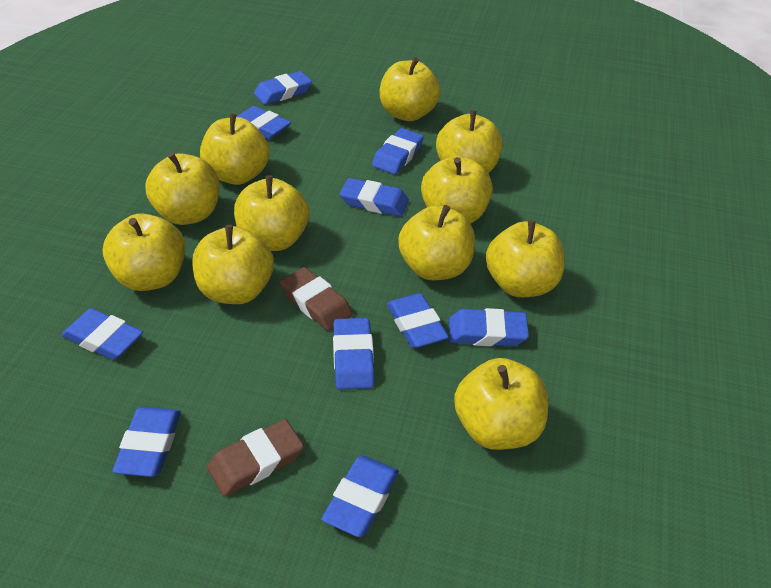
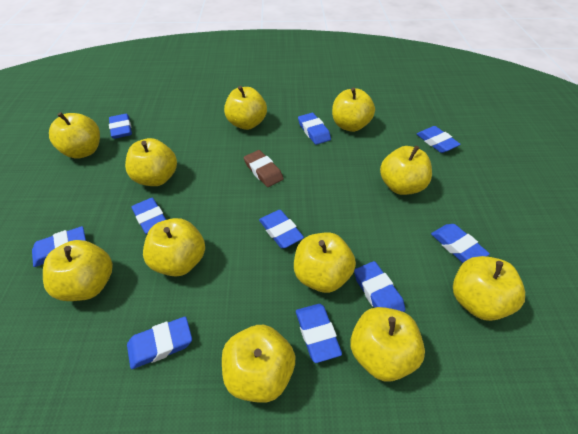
brown eraser: 2 -> 1

